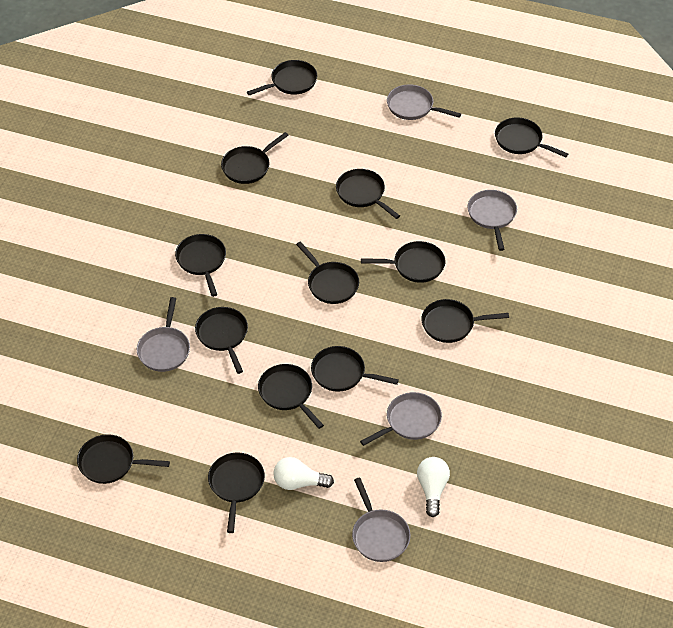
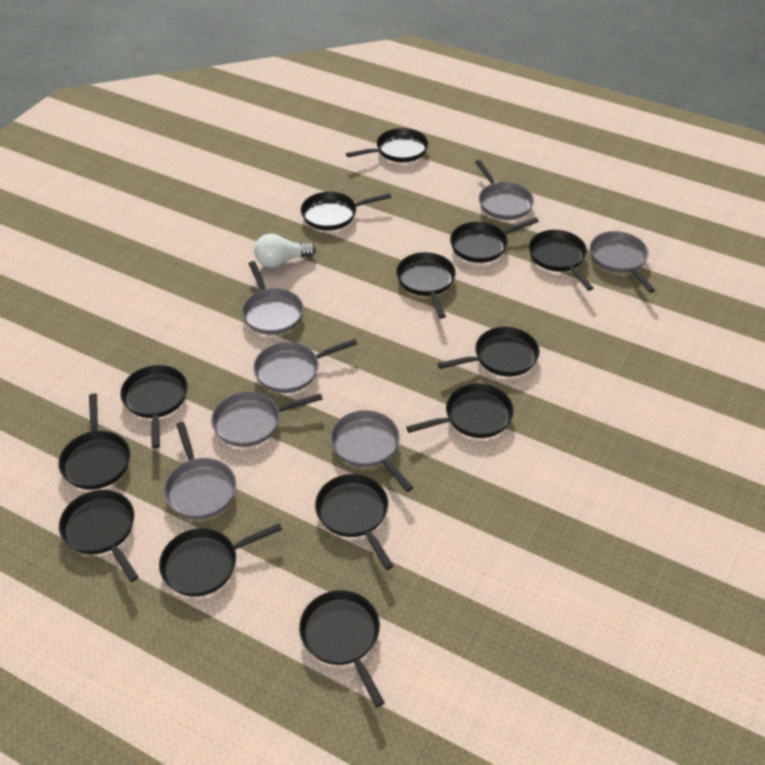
grey pan: 5 -> 7
white light bulb: 2 -> 1

